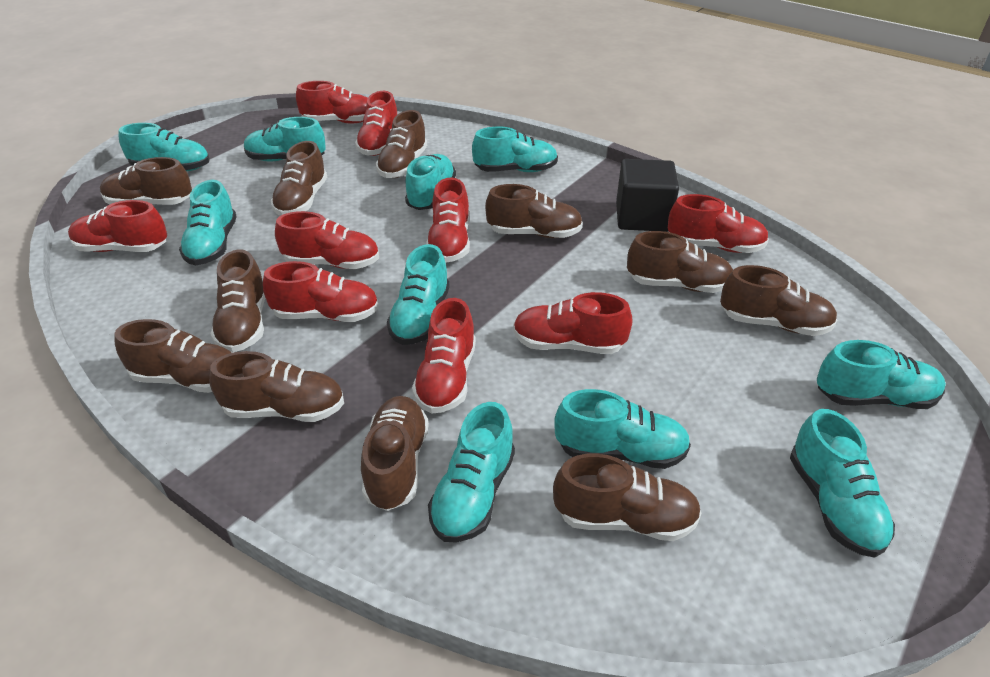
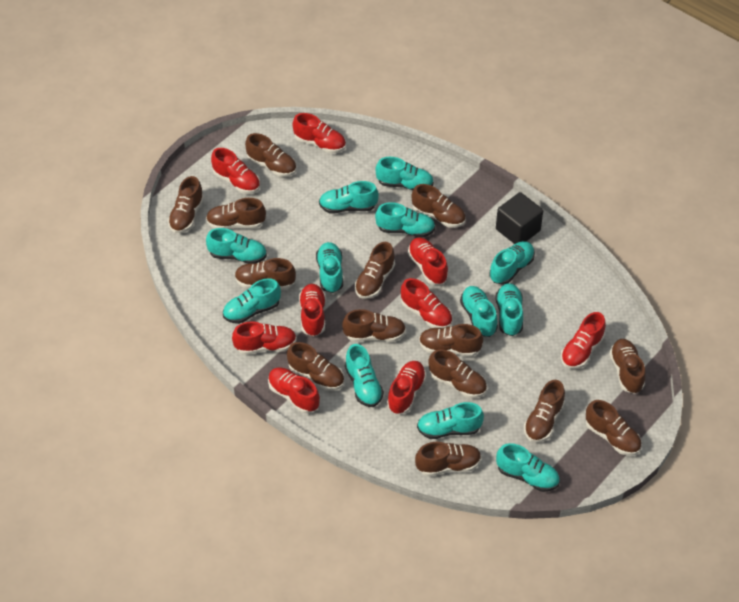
brown shoe: 11 -> 14
turquoise shoe: 10 -> 12

